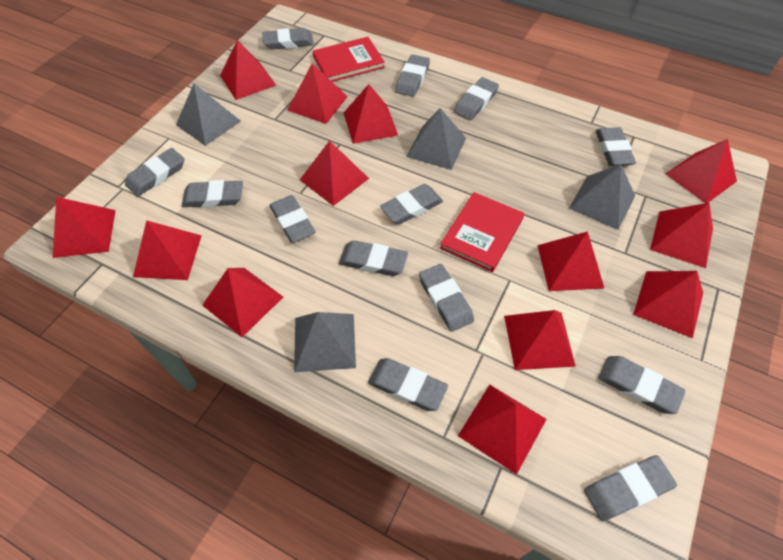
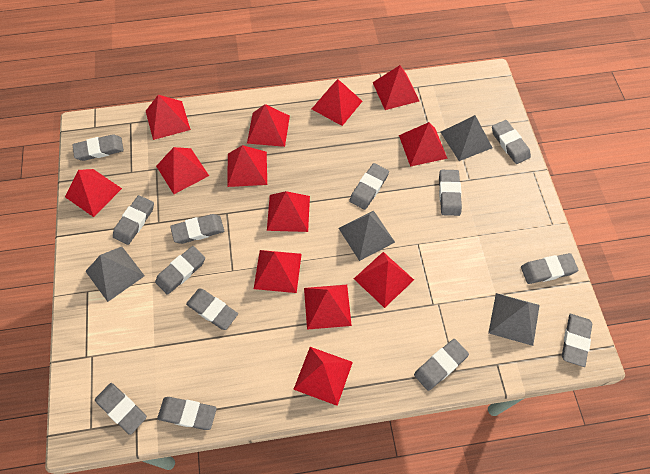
red book: 2 -> 0

